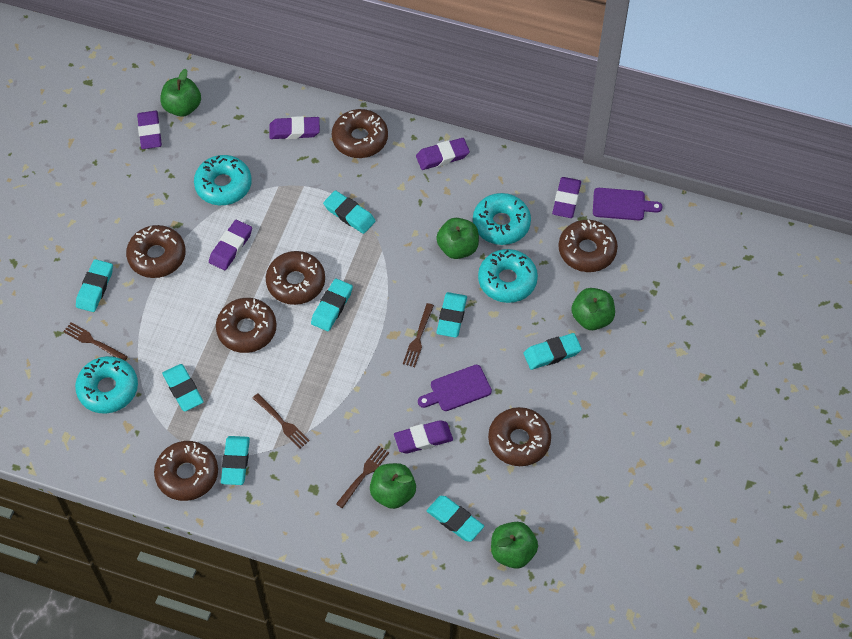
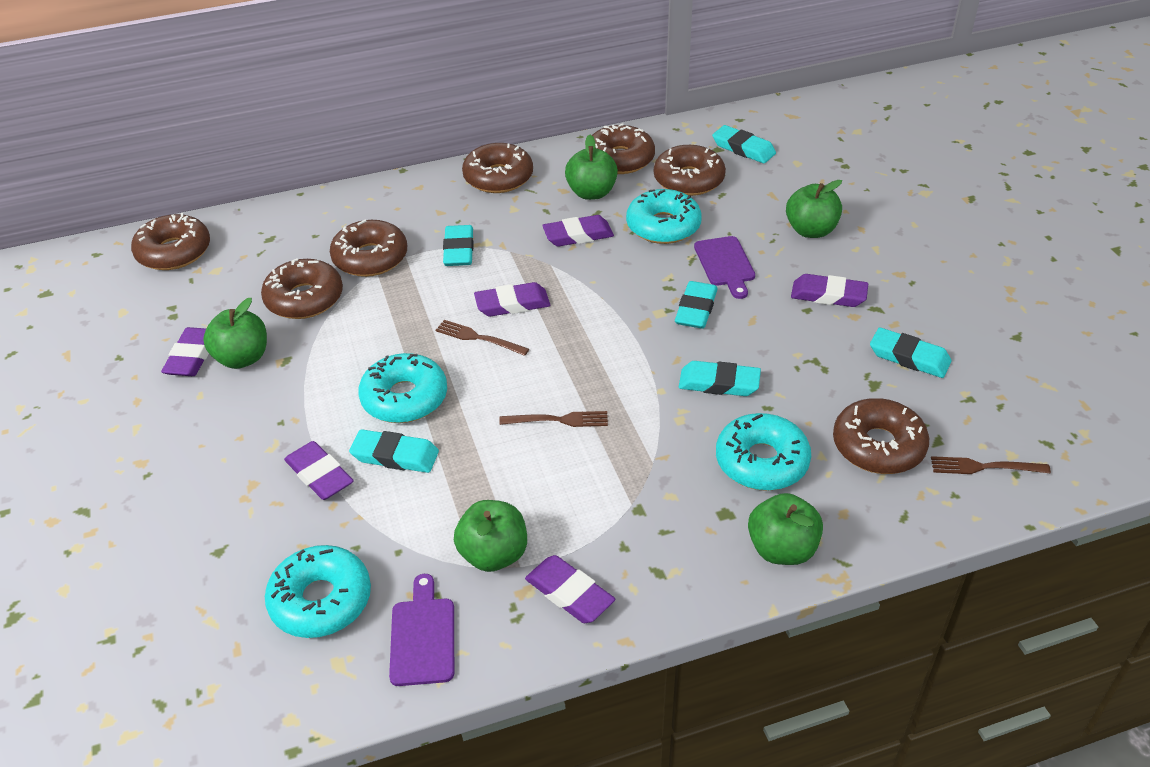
brown fork: 4 -> 3
turquoise eraser: 8 -> 6

